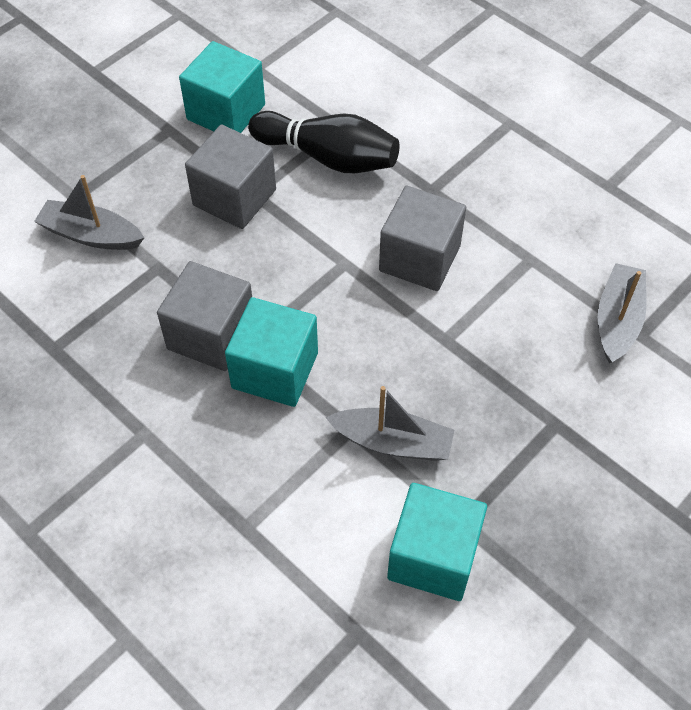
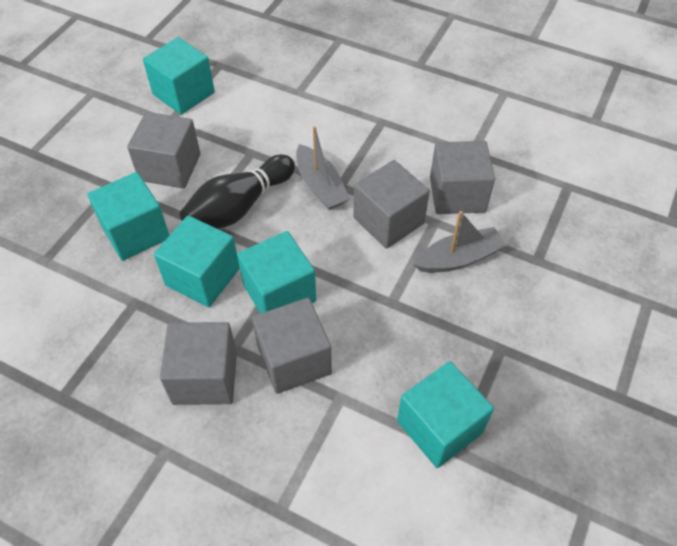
grey boat: 3 -> 2
grey cube: 3 -> 5
turquoise cube: 3 -> 5

